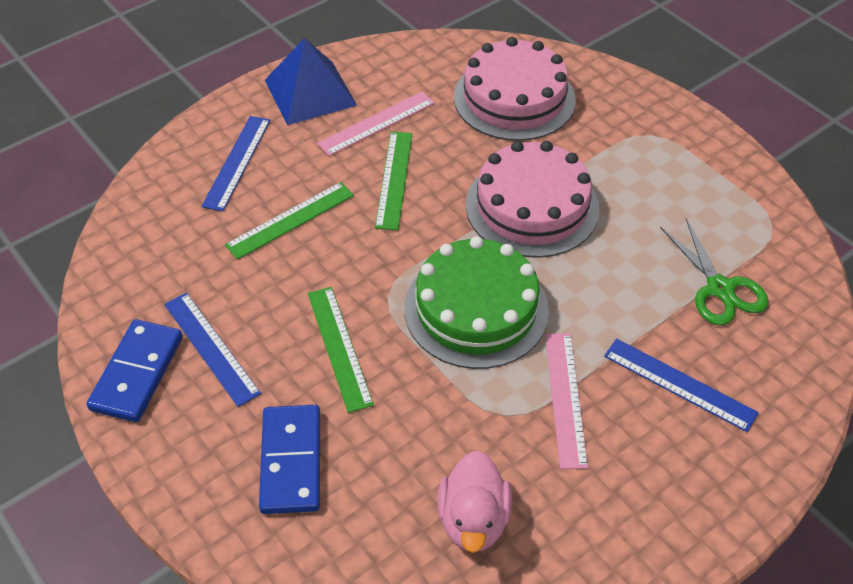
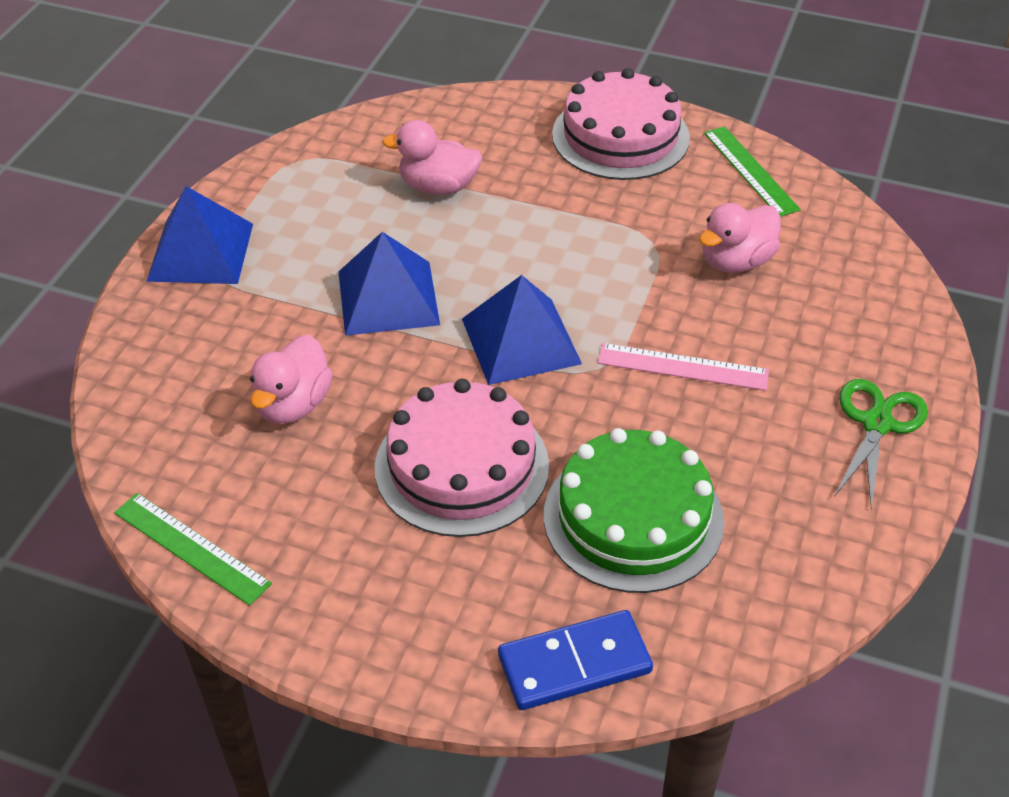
blue domino: 2 -> 1
blue pyramid: 1 -> 3
blue ruler: 3 -> 0
green ruler: 3 -> 2
pink duck: 1 -> 3
pink ruler: 2 -> 1

